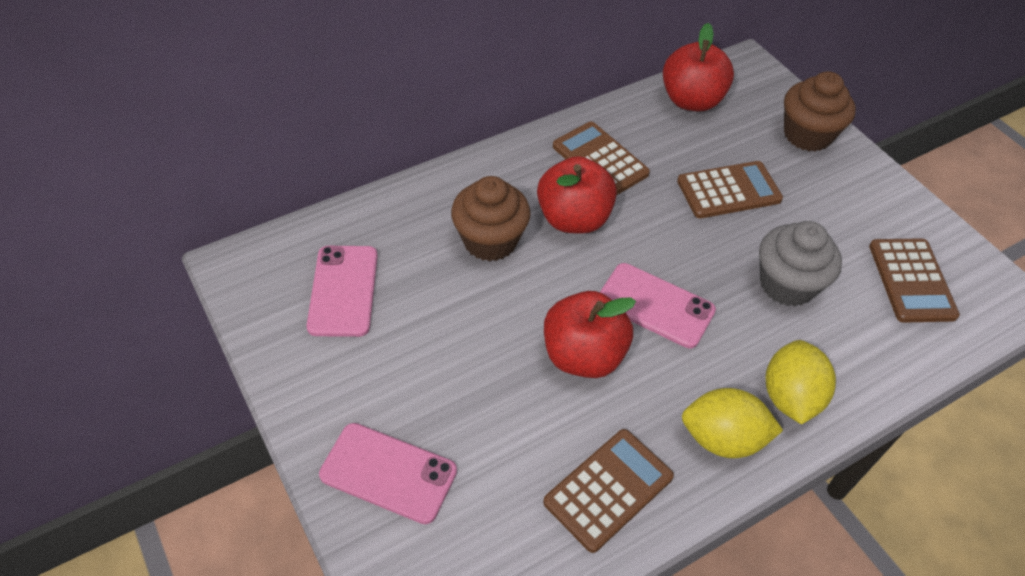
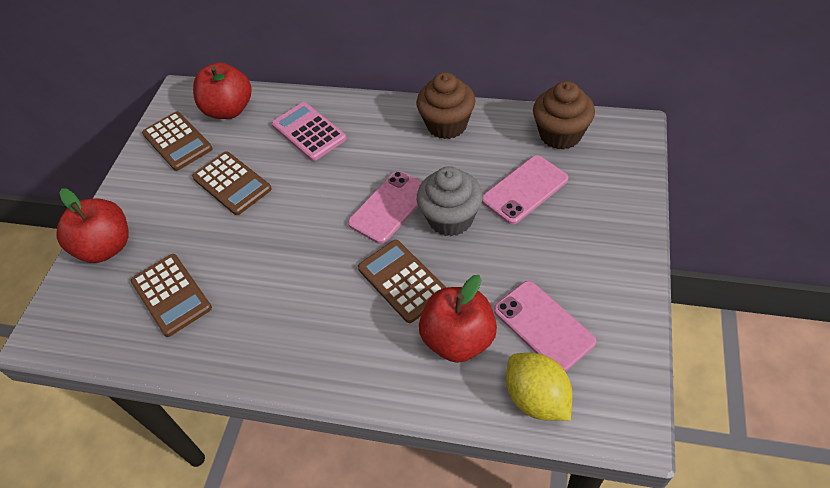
pink calculator: 0 -> 1
yellow lemon: 2 -> 1

